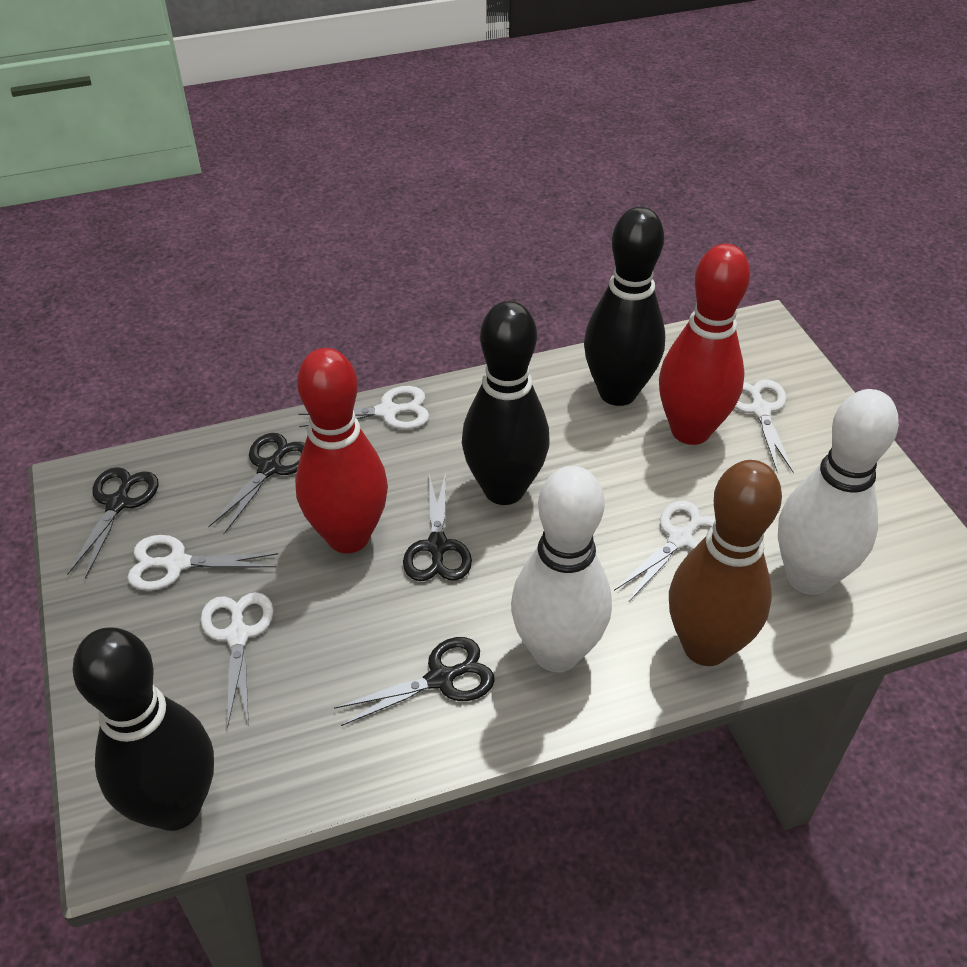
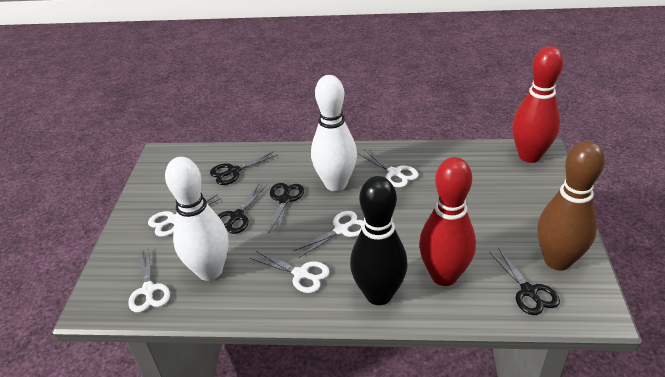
black bowling pin: 3 -> 1

